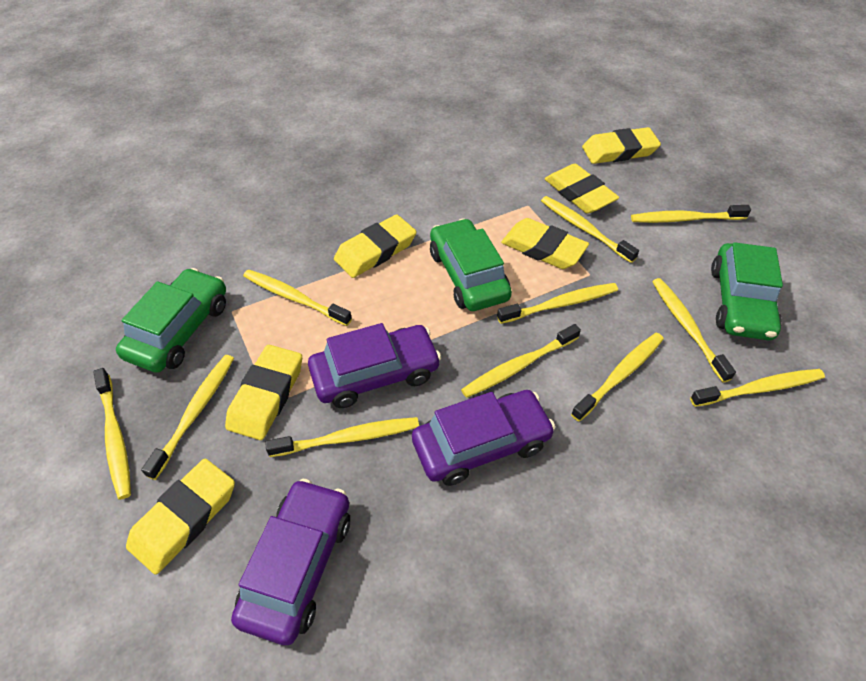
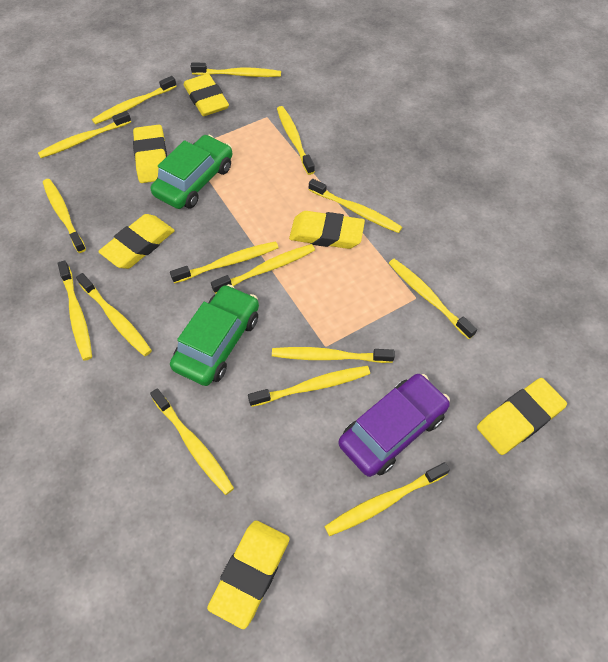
green car: 3 -> 2
purple car: 3 -> 1
yellow toothbrush: 11 -> 15

